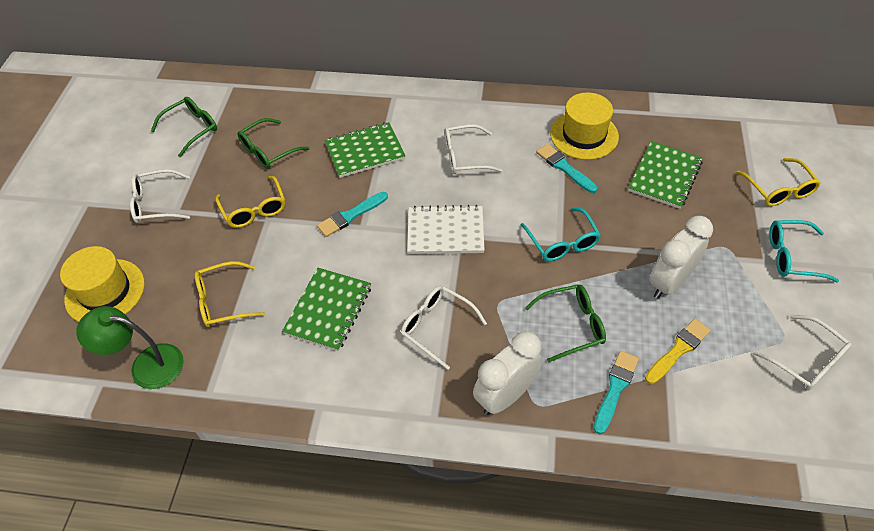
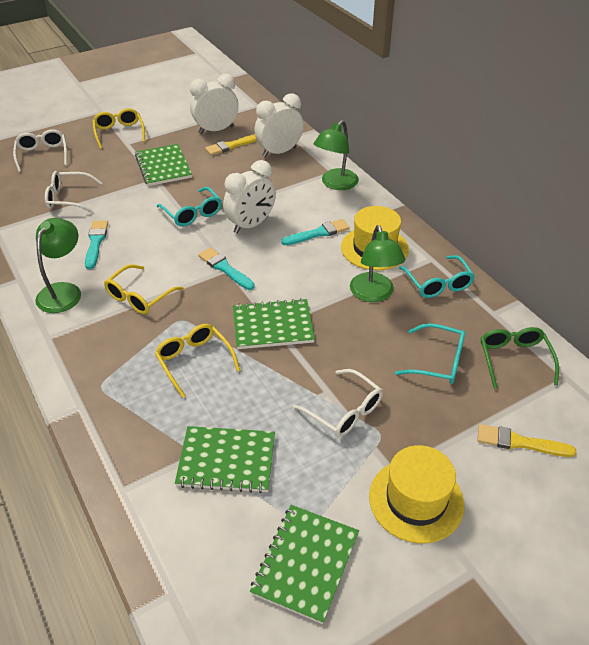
green glasses: 3 -> 1
green lamp: 1 -> 3
green notebook: 3 -> 4
turquoise glasses: 2 -> 3
white clock: 2 -> 3
white glasses: 4 -> 3
white notebook: 1 -> 0
yellow brush: 1 -> 2

